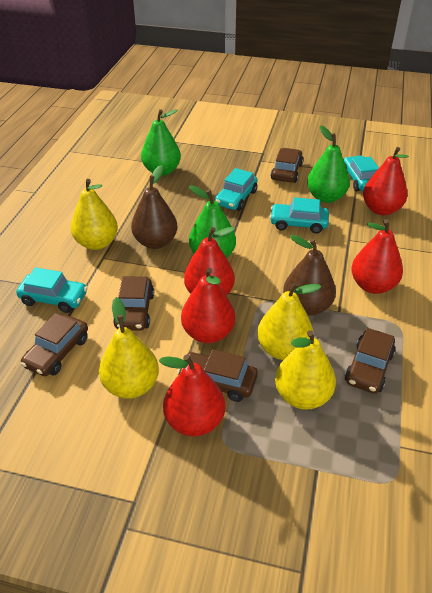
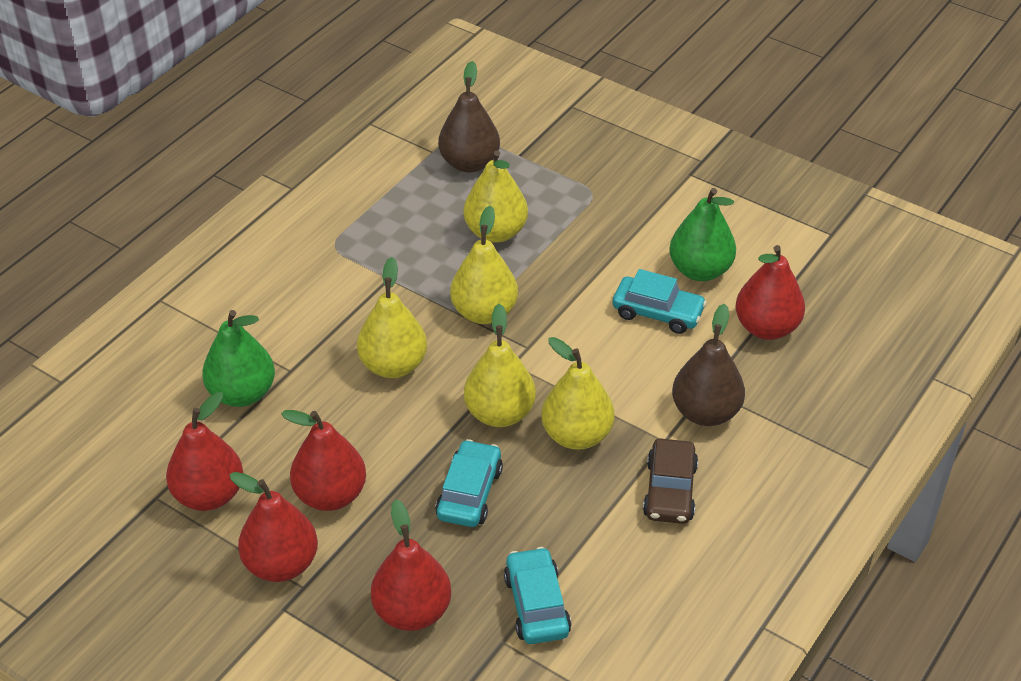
brown car: 5 -> 1
green pear: 3 -> 2
turquoise car: 4 -> 3
yellow pear: 4 -> 5

